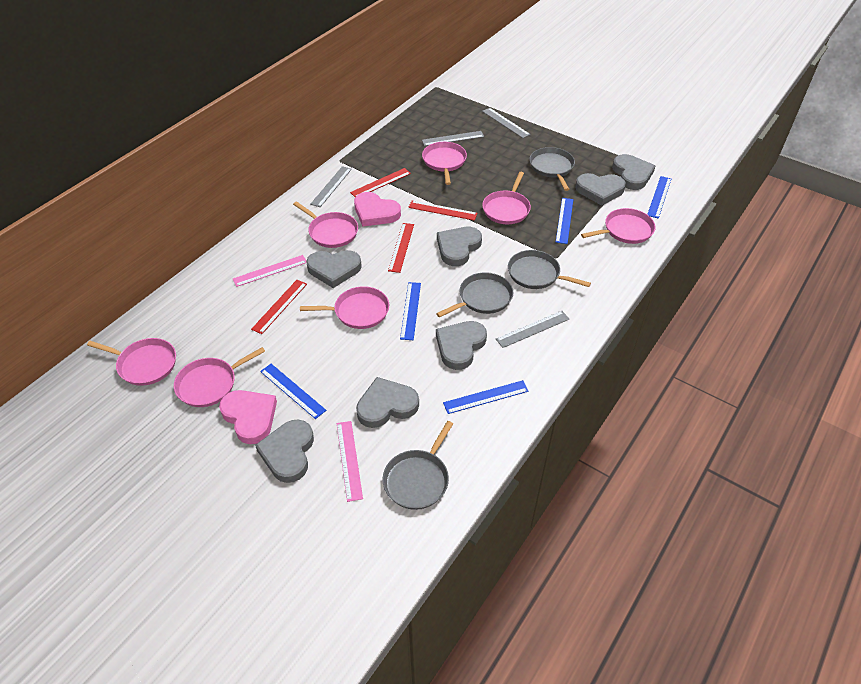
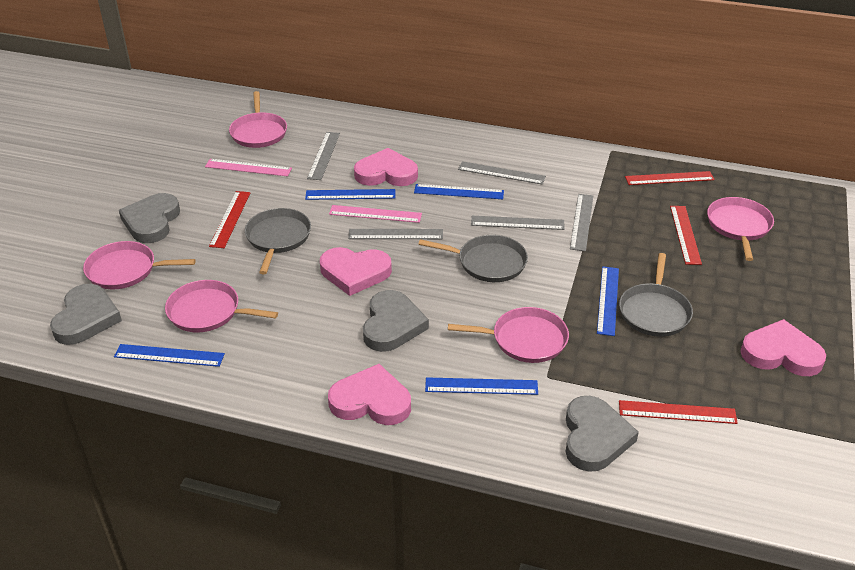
grey heart: 7 -> 4
grey pan: 4 -> 3
grey ruler: 4 -> 5
pink heart: 2 -> 4
pink pan: 7 -> 5

